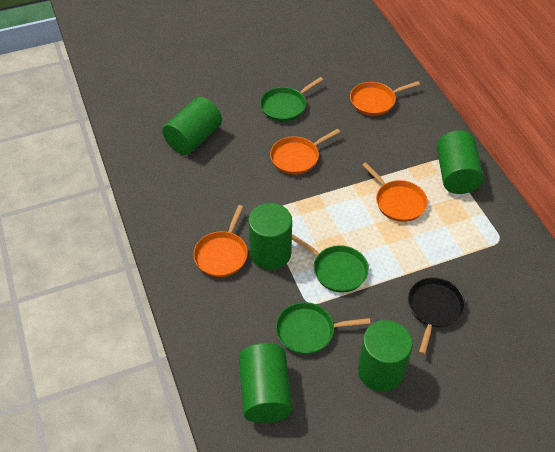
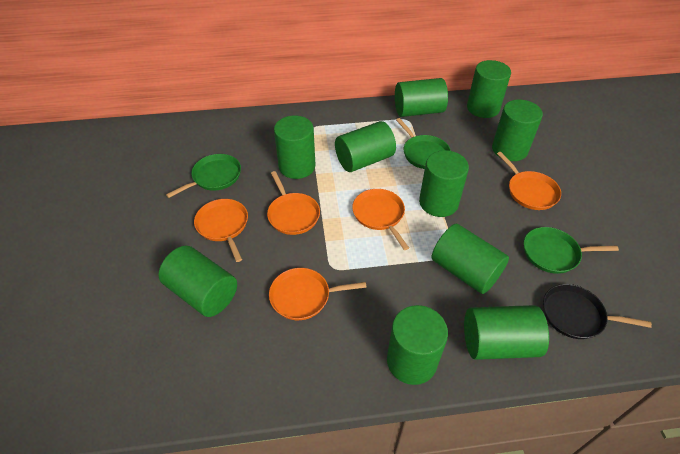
green cylinder: 5 -> 10
orange pan: 4 -> 5

